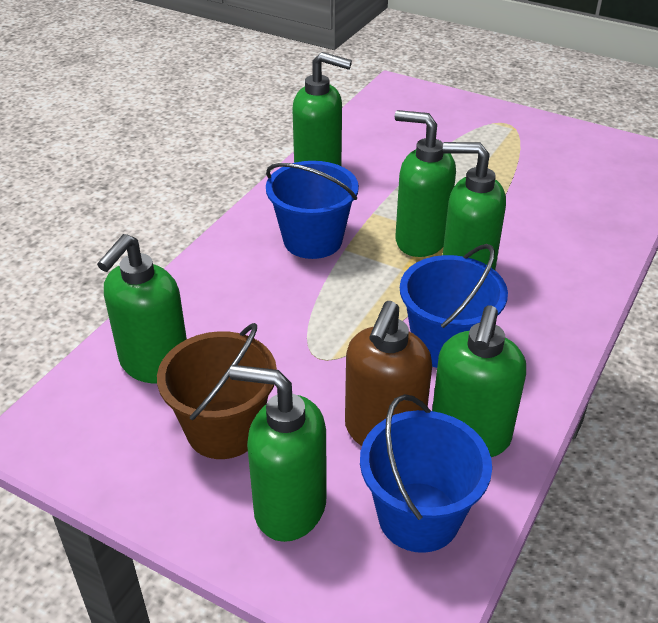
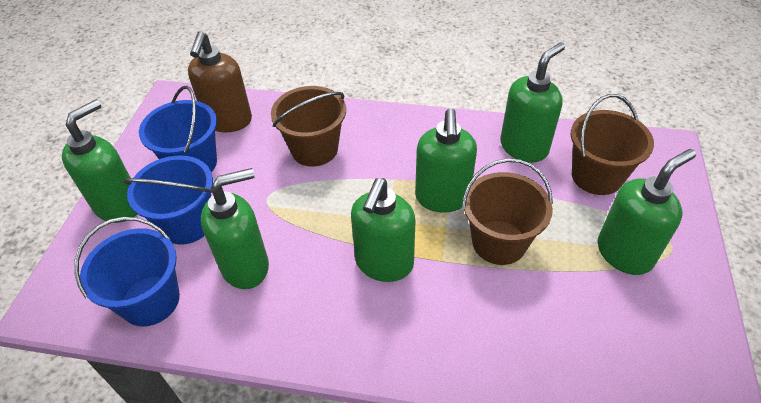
brown bucket: 1 -> 3

